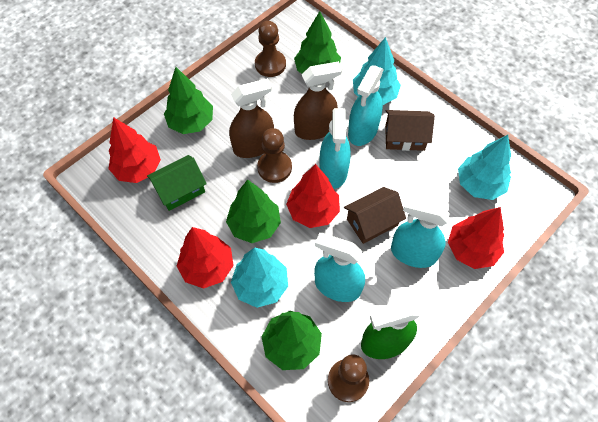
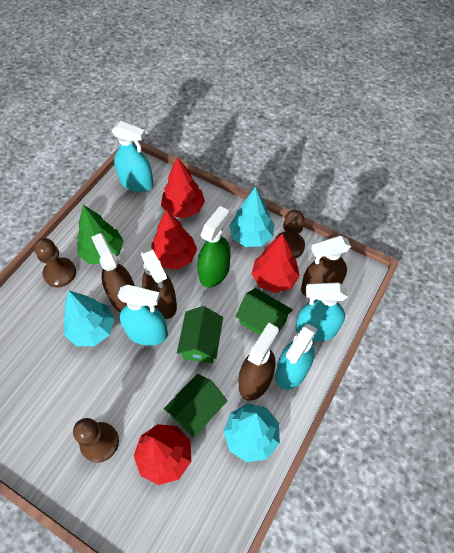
brown house: 2 -> 0
brown spray bottle: 2 -> 4
green house: 1 -> 3
green tree: 4 -> 1

